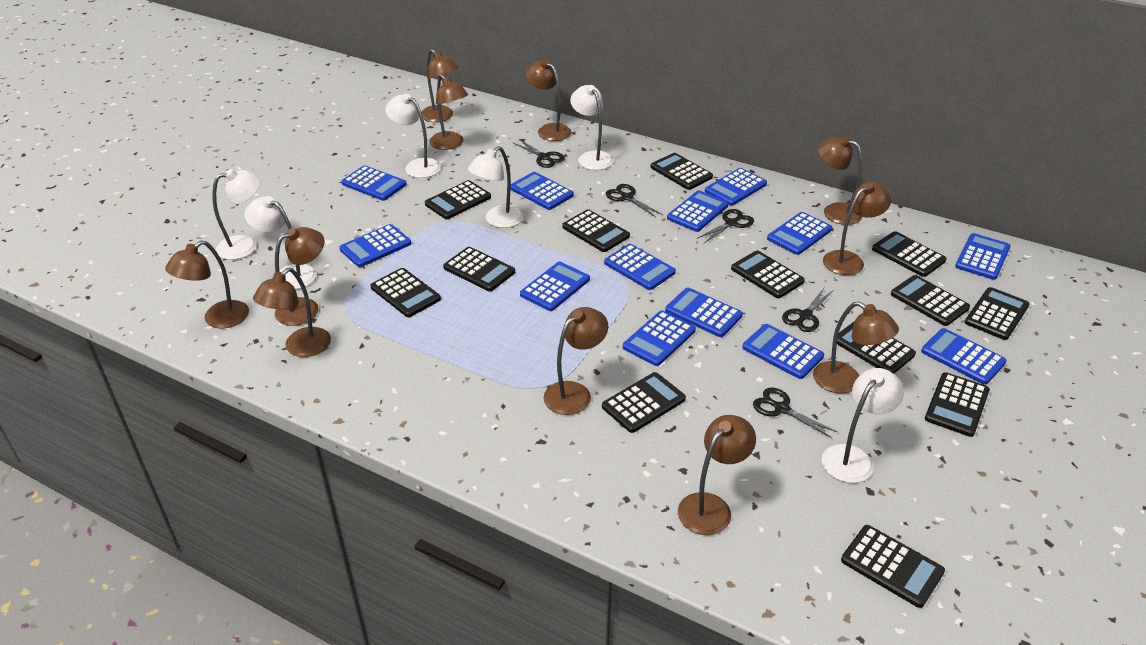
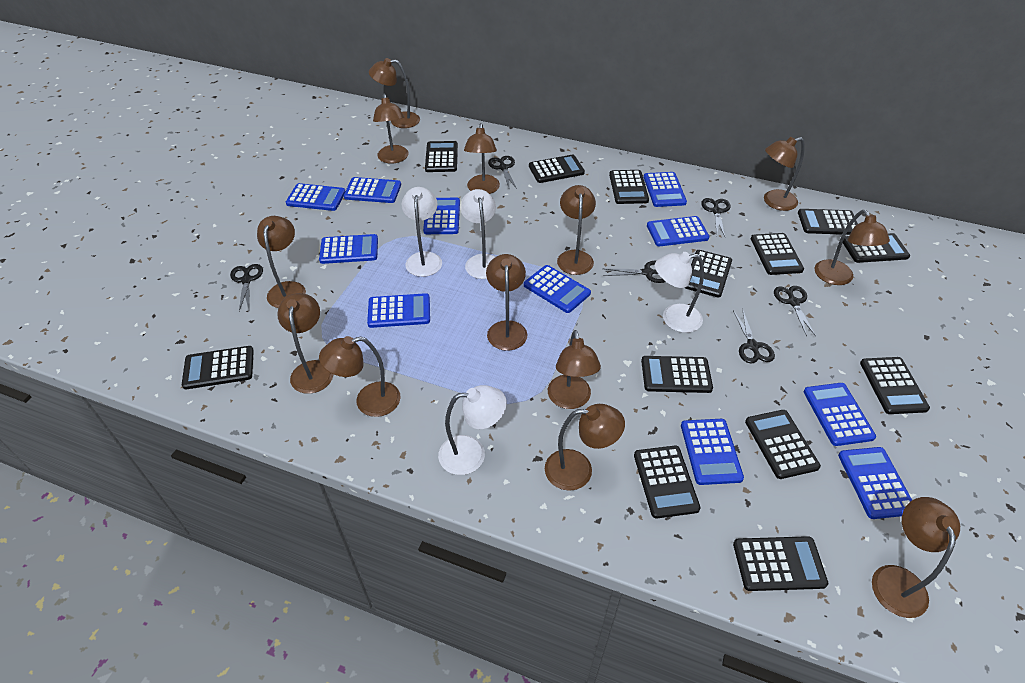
black scissors: 5 -> 6
blue calculator: 13 -> 11
brown lamp: 11 -> 13
white lamp: 6 -> 4

